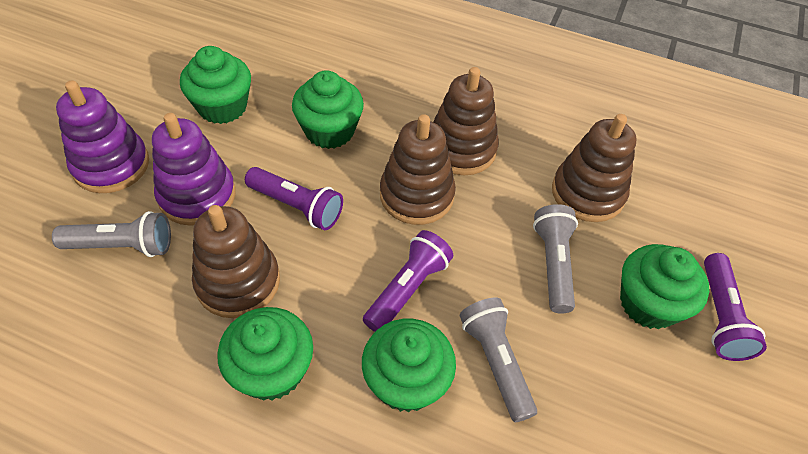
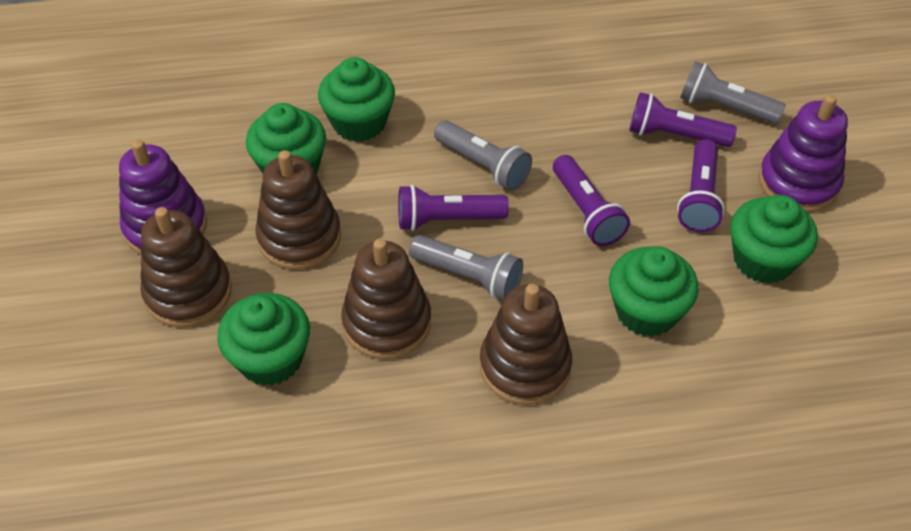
purple flashlight: 3 -> 4

